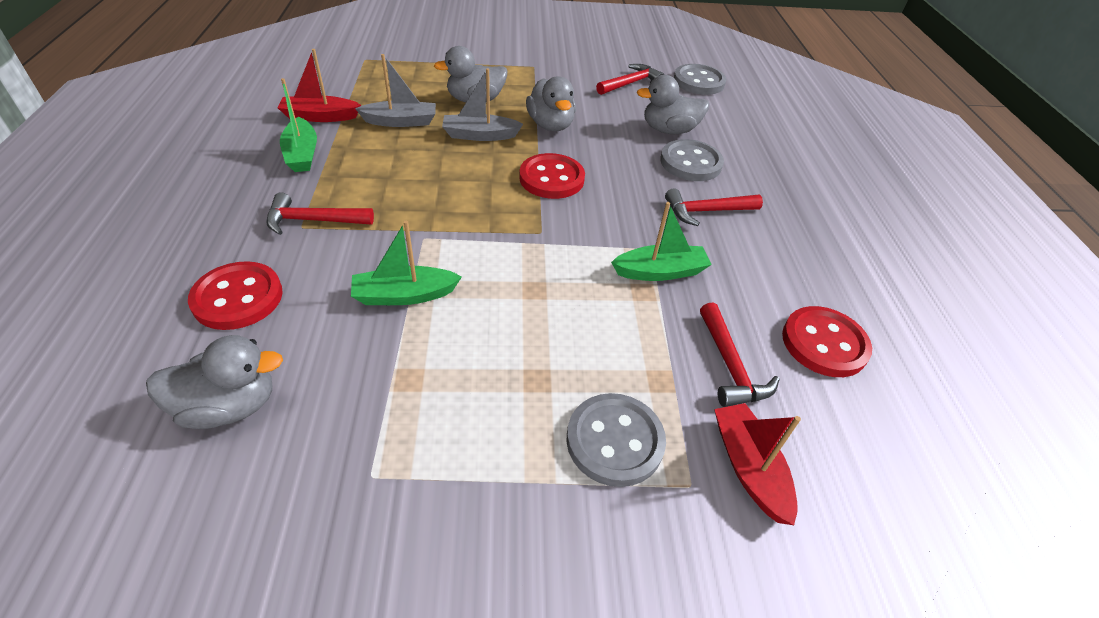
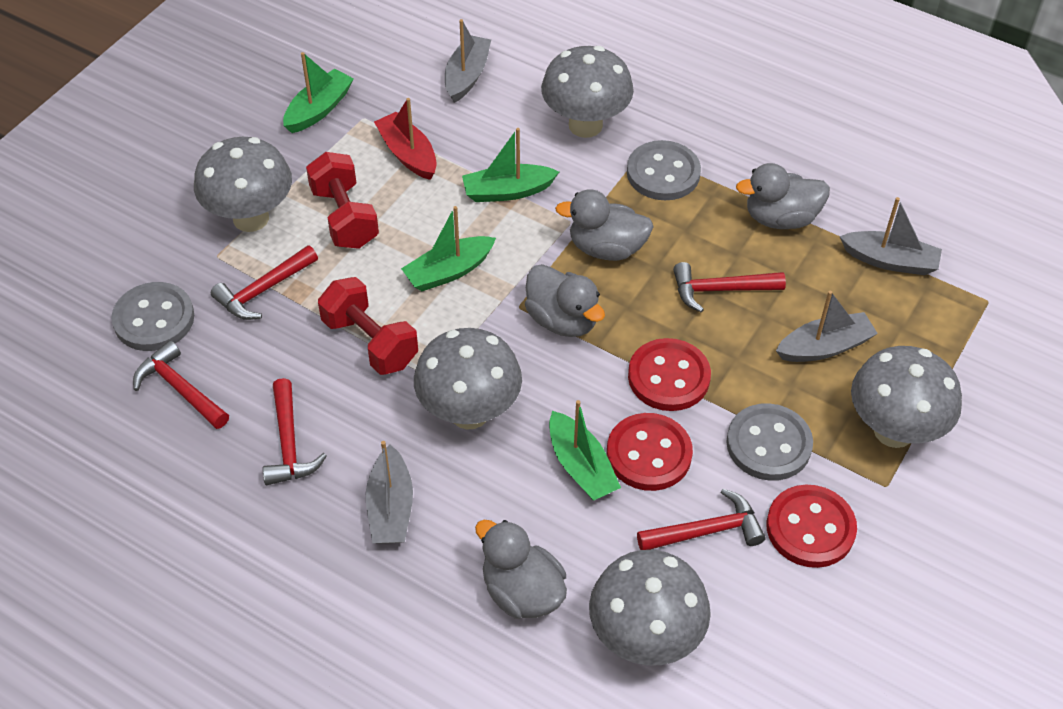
green boat: 3 -> 4
grey boat: 2 -> 4
grey mushroom: 0 -> 5
red boat: 2 -> 1
red dumbbell: 0 -> 2
red hammer: 4 -> 5

